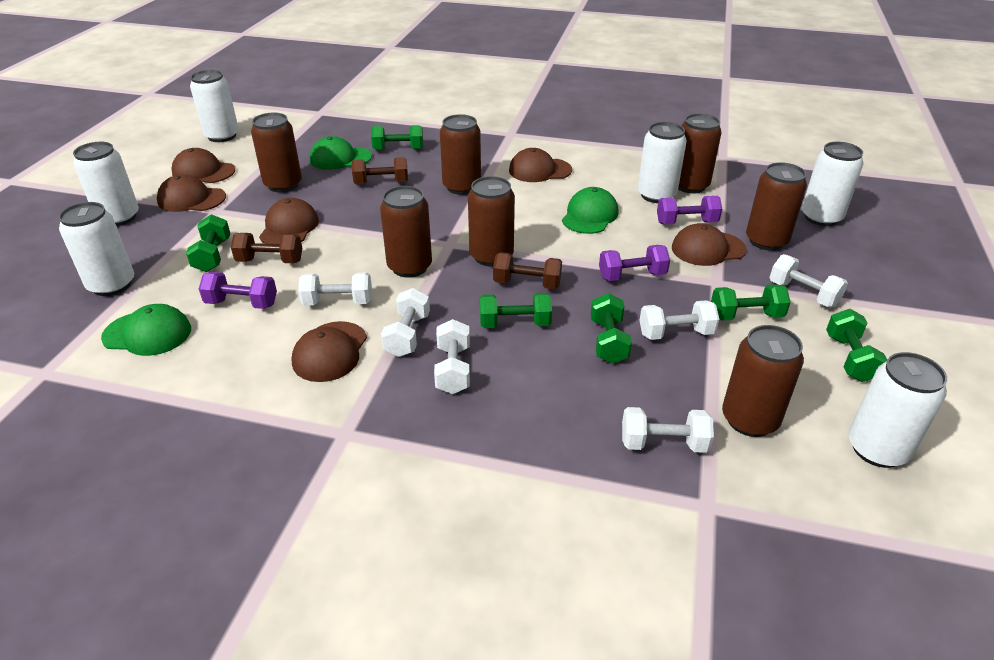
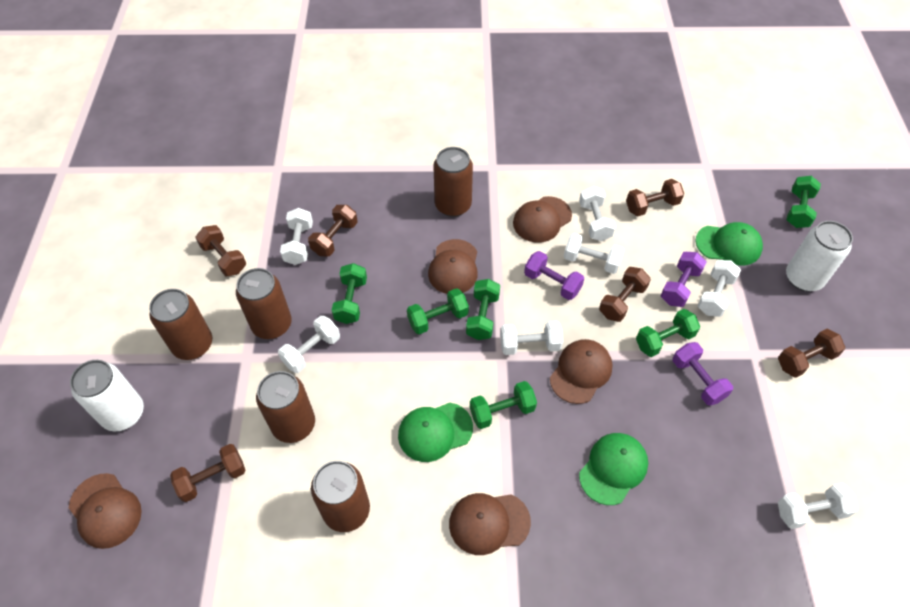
brown can: 7 -> 5
brown cap: 6 -> 5
brown dumbbell: 3 -> 6
white can: 6 -> 2
white dumbbell: 6 -> 7

